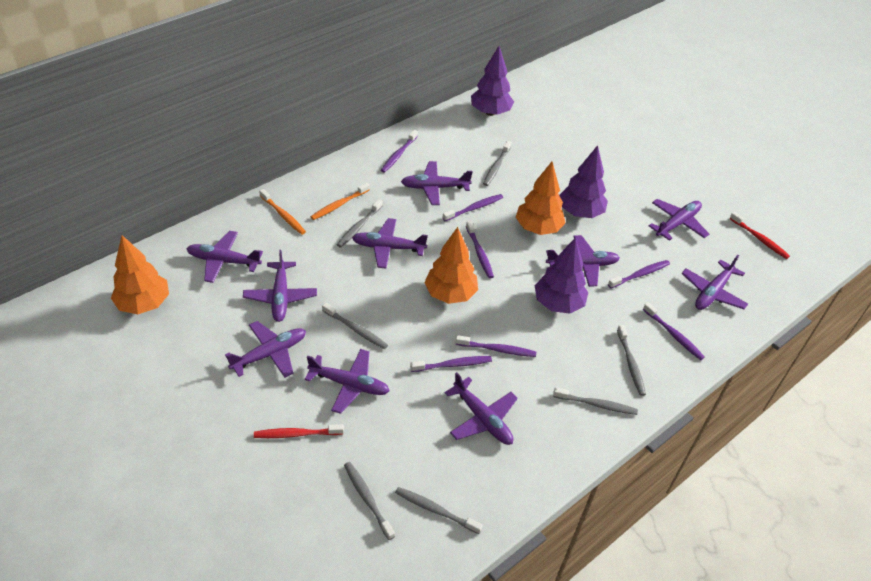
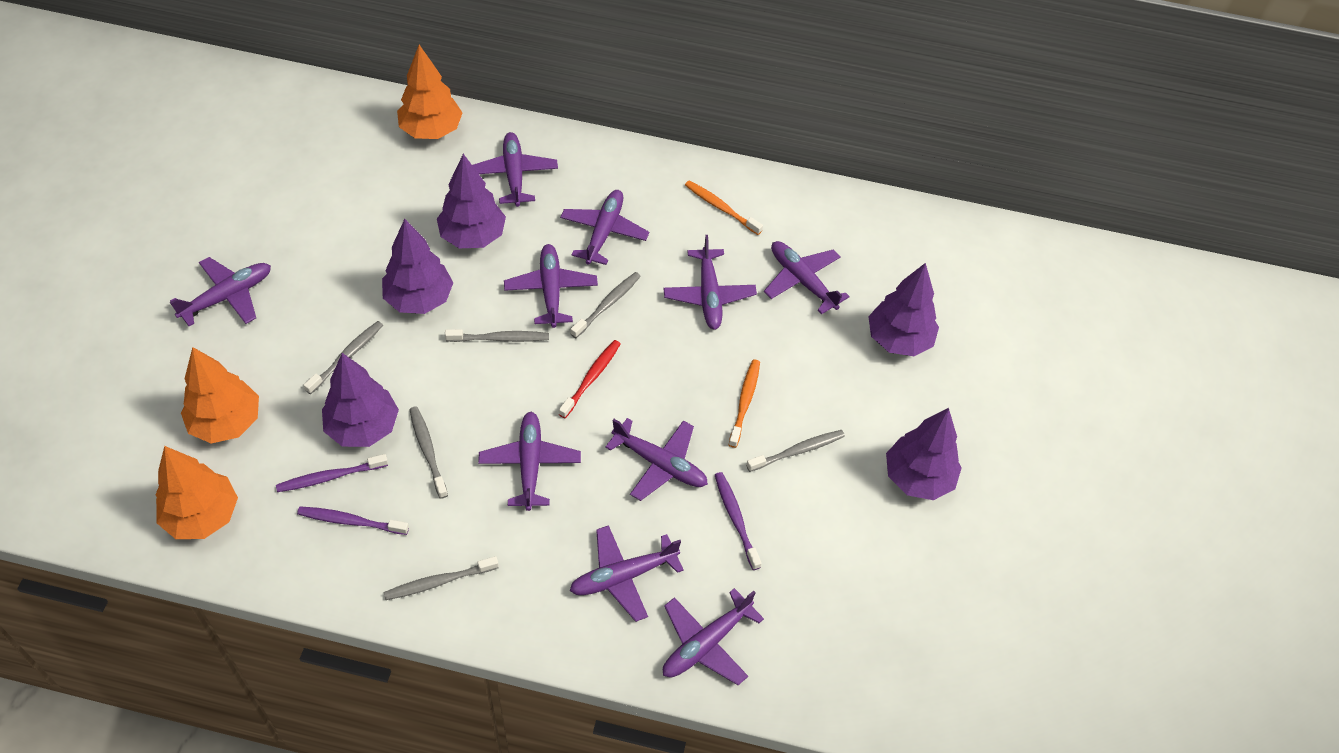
grey toothbrush: 7 -> 6
purple toothbrush: 7 -> 3
purple tree: 3 -> 5
red toothbrush: 2 -> 1

